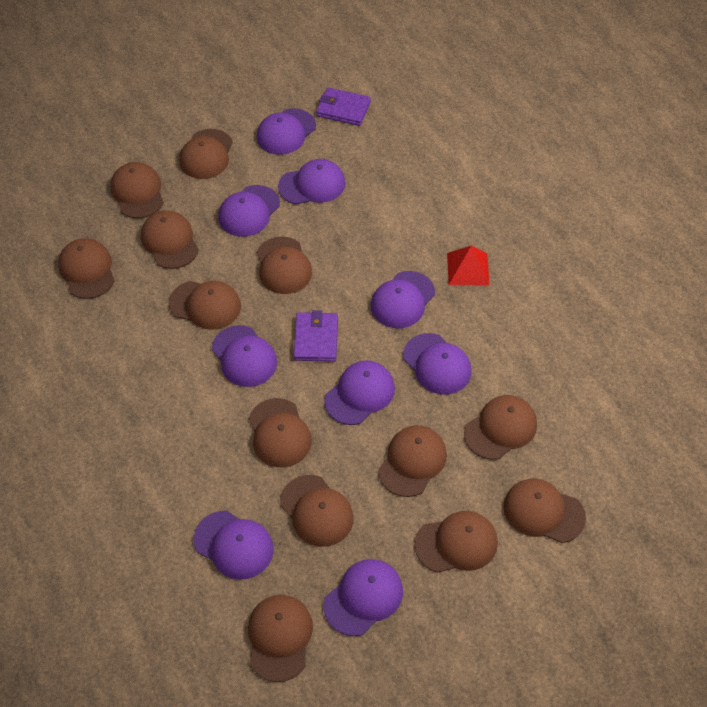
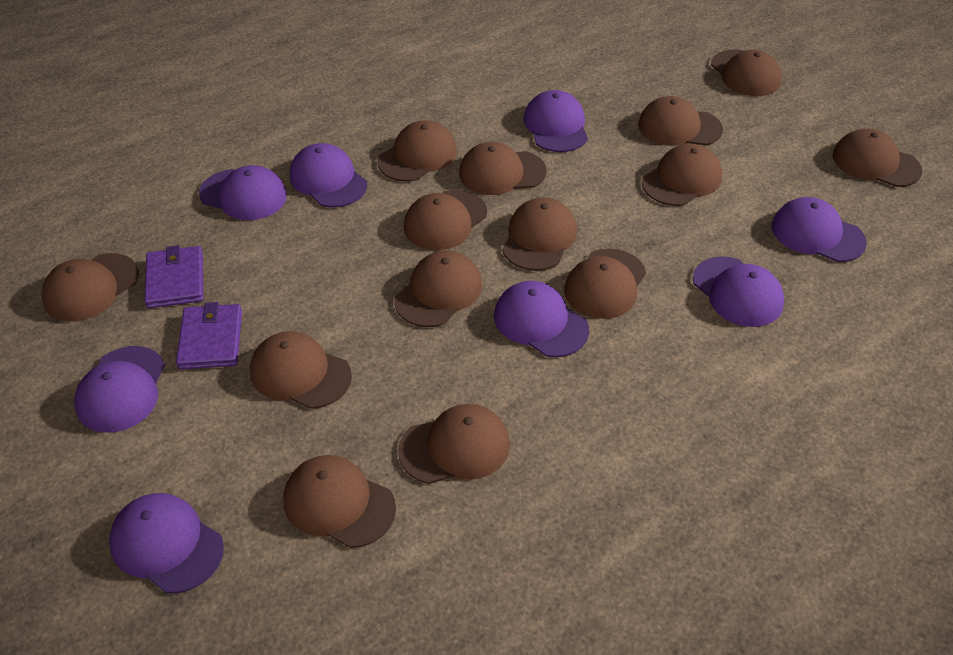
brown cap: 13 -> 14
purple cap: 9 -> 8
red pyramid: 1 -> 0

